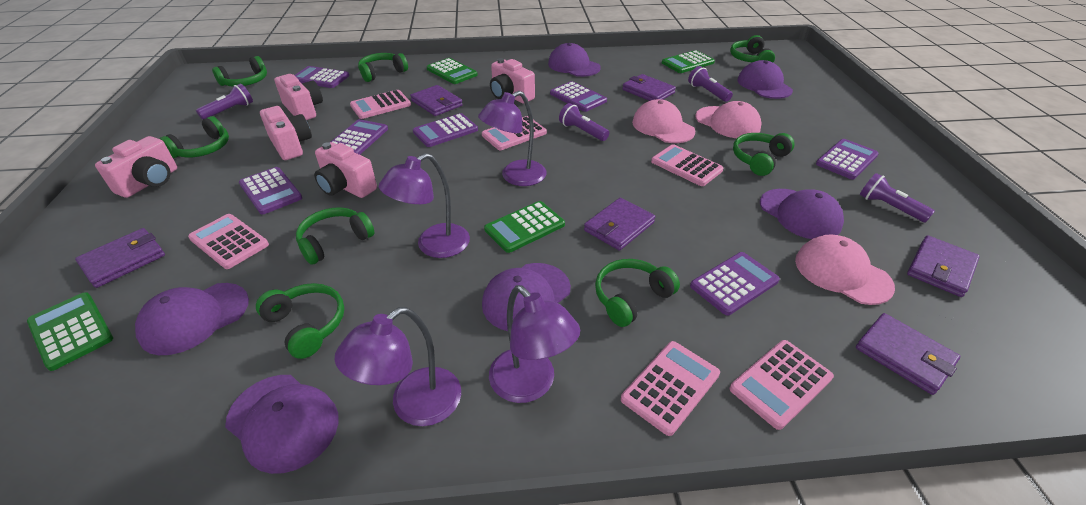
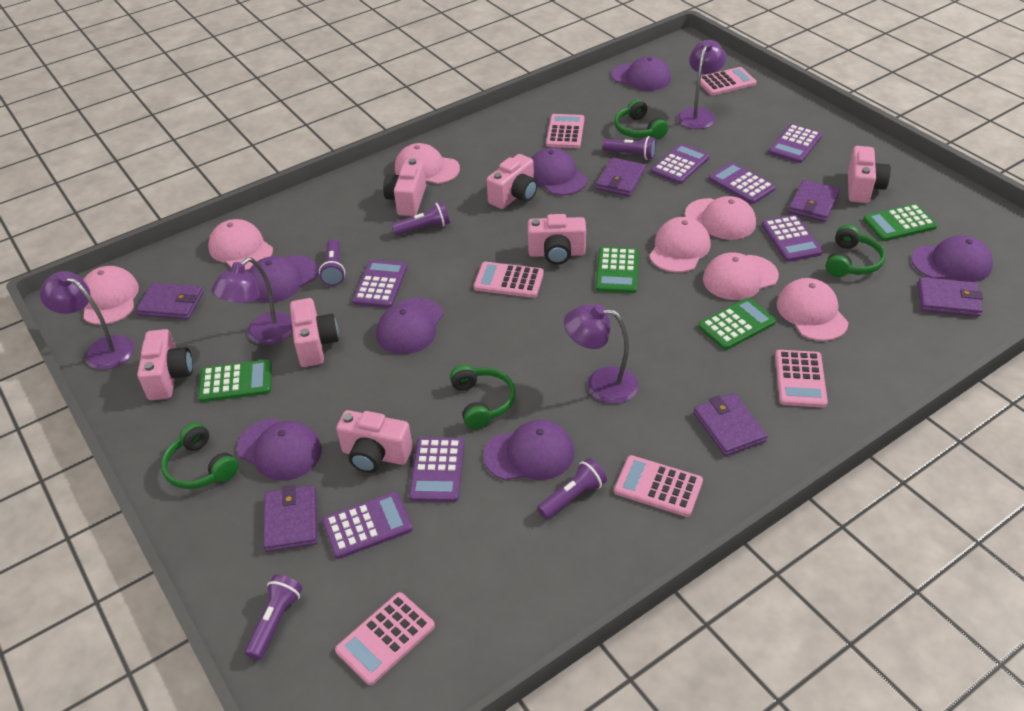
green headphones: 8 -> 4
pink camera: 5 -> 7
pink cap: 3 -> 7
purple cap: 6 -> 7
purple flashlight: 4 -> 5

